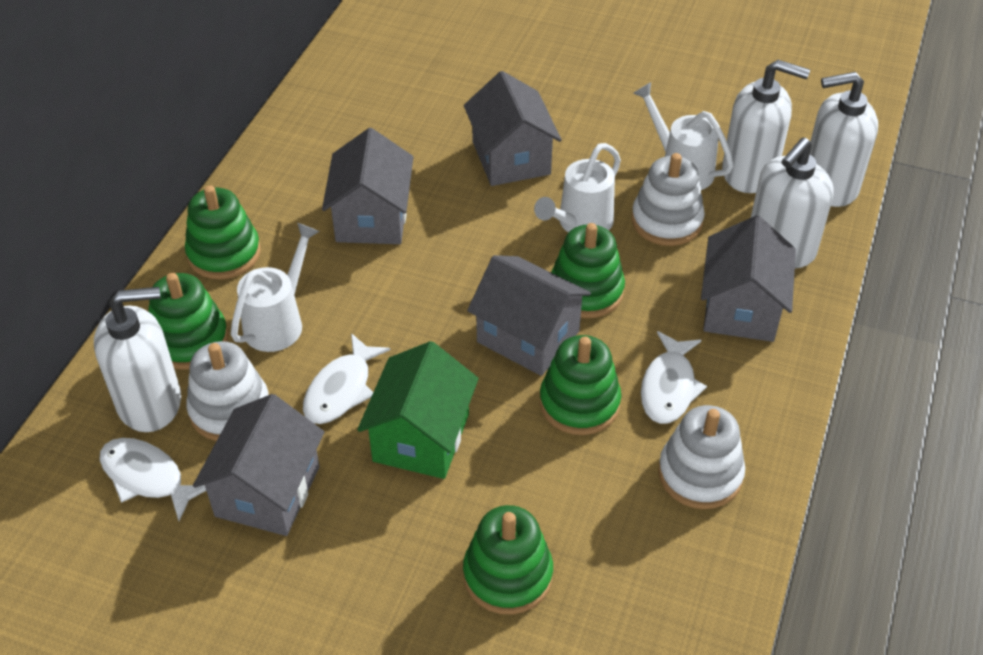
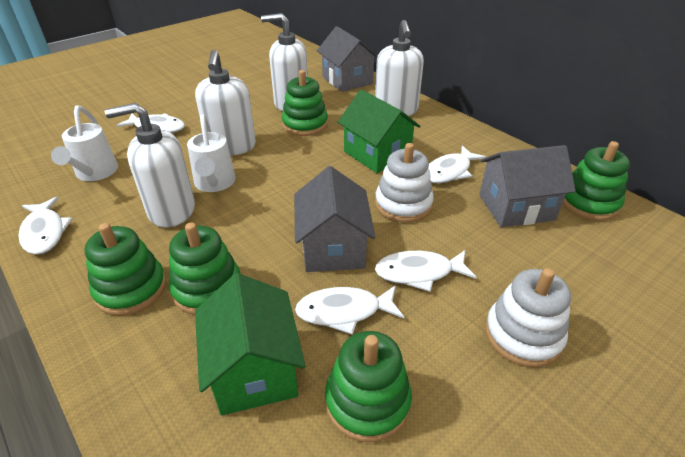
green house: 1 -> 2
grey house: 5 -> 3
white fish: 3 -> 5
white stacking toy: 3 -> 2
white watering can: 3 -> 2

